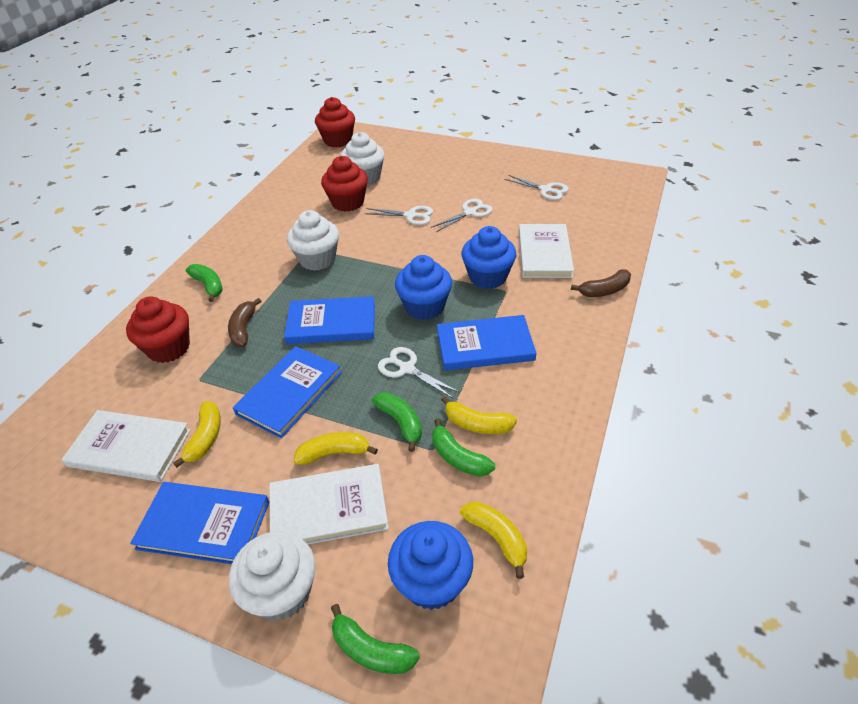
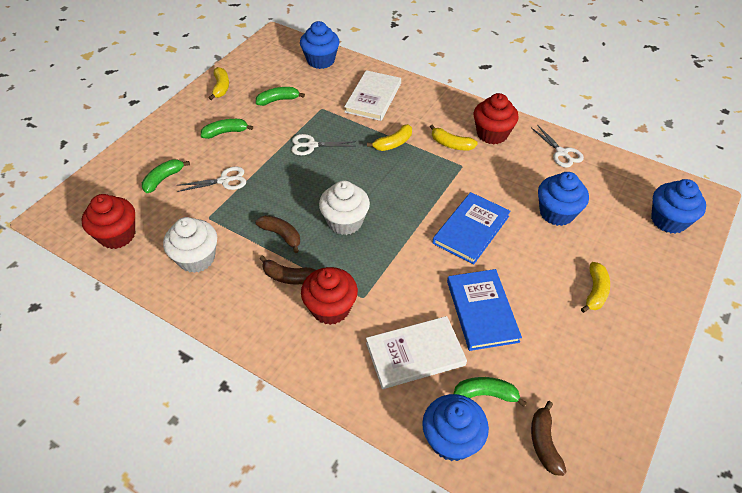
blue book: 4 -> 2
blue cupcake: 3 -> 4
brown banana: 2 -> 3
white book: 3 -> 2
white cupcake: 3 -> 2
white scissors: 4 -> 3

